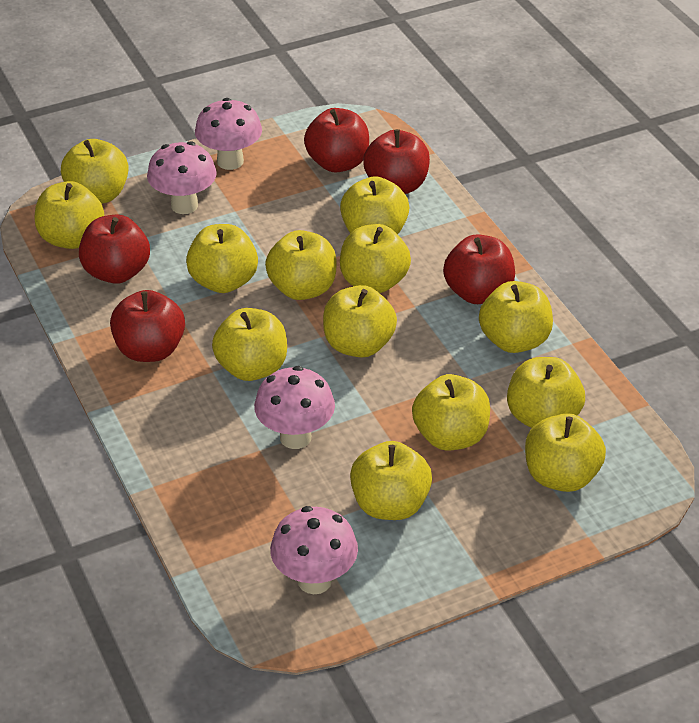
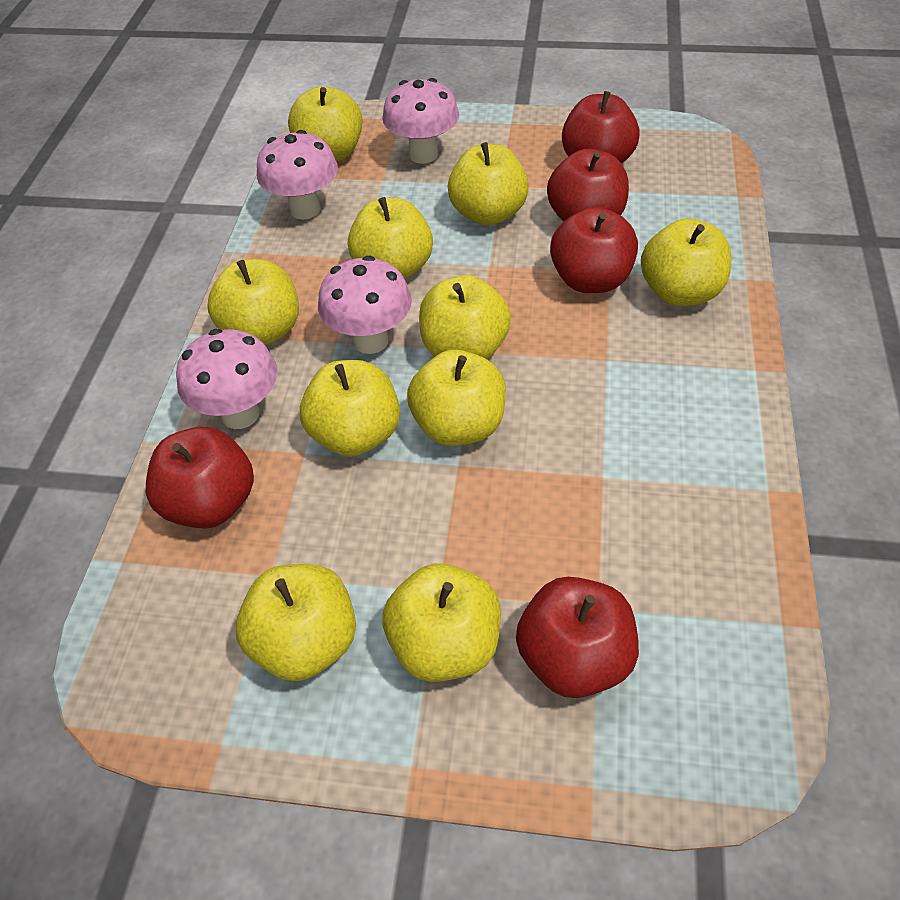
yellow apple: 13 -> 10

